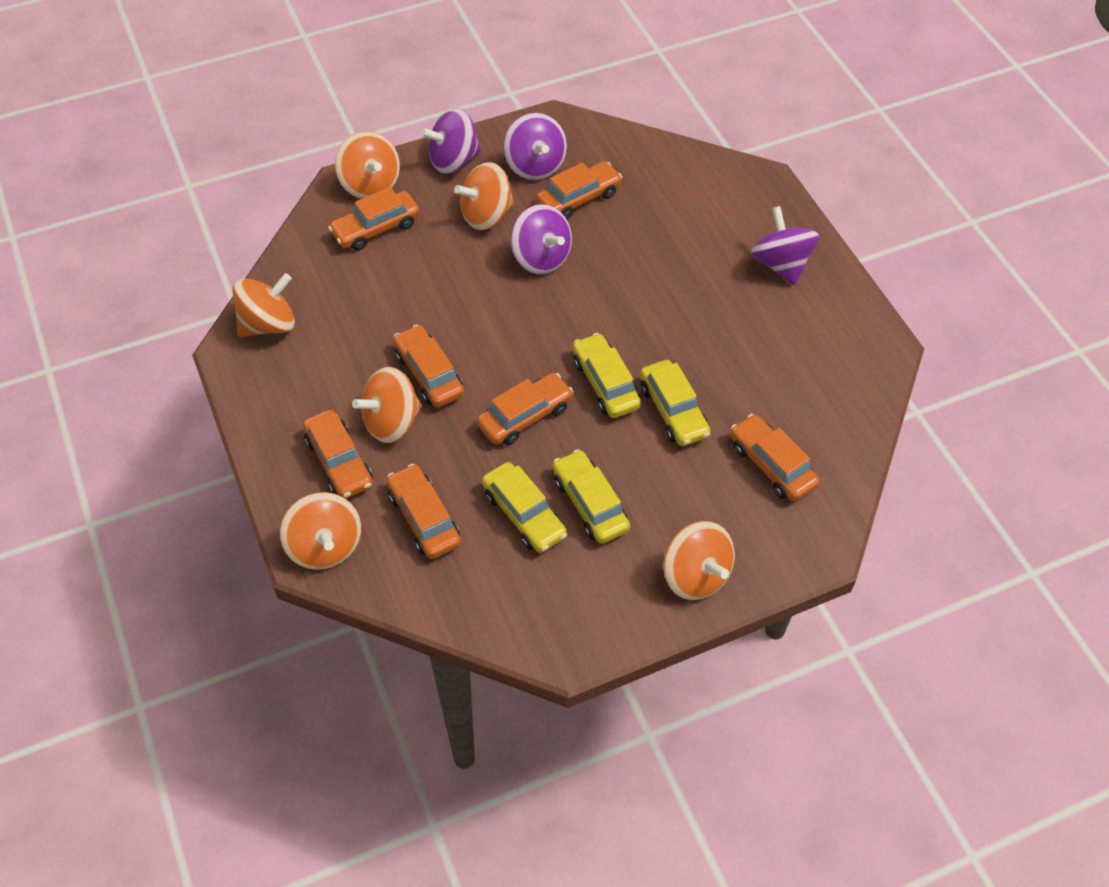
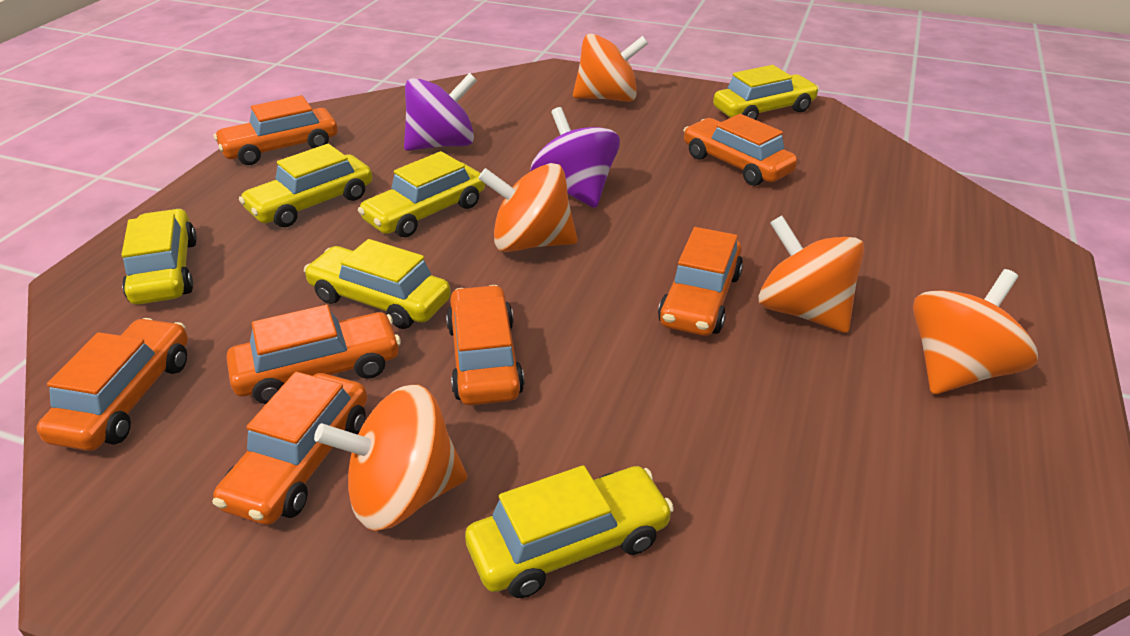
orange spinning top: 6 -> 5
purple spinning top: 4 -> 2
yellow car: 4 -> 6

